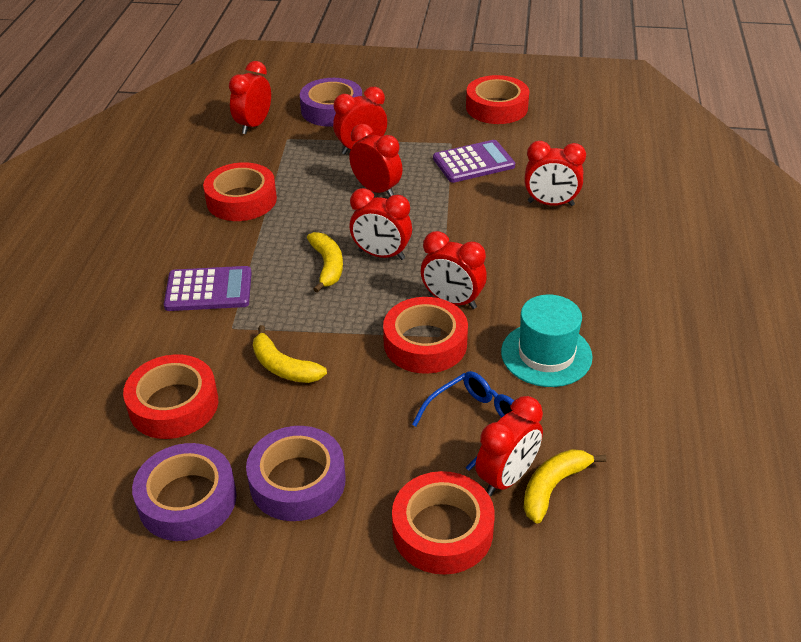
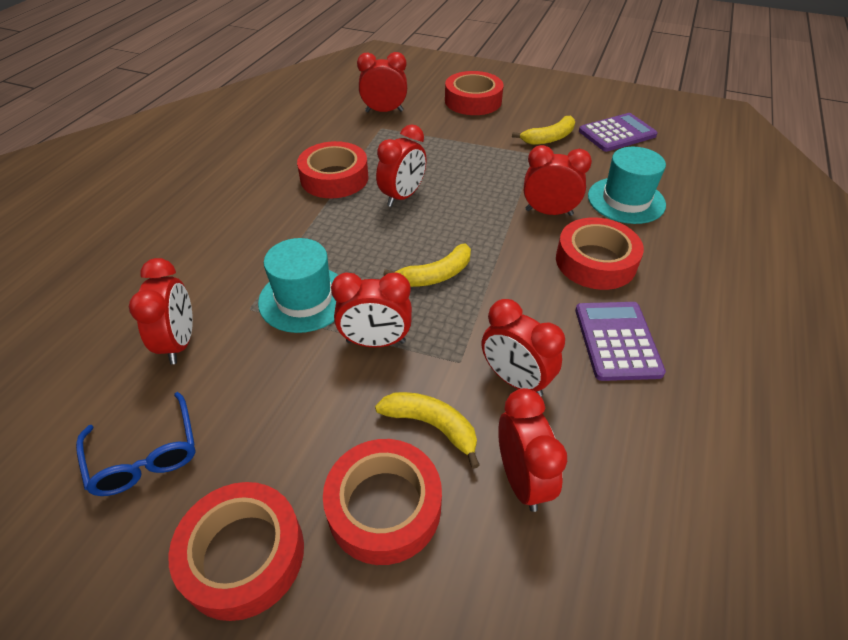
purple tape: 3 -> 0
turquoise hat: 1 -> 2

